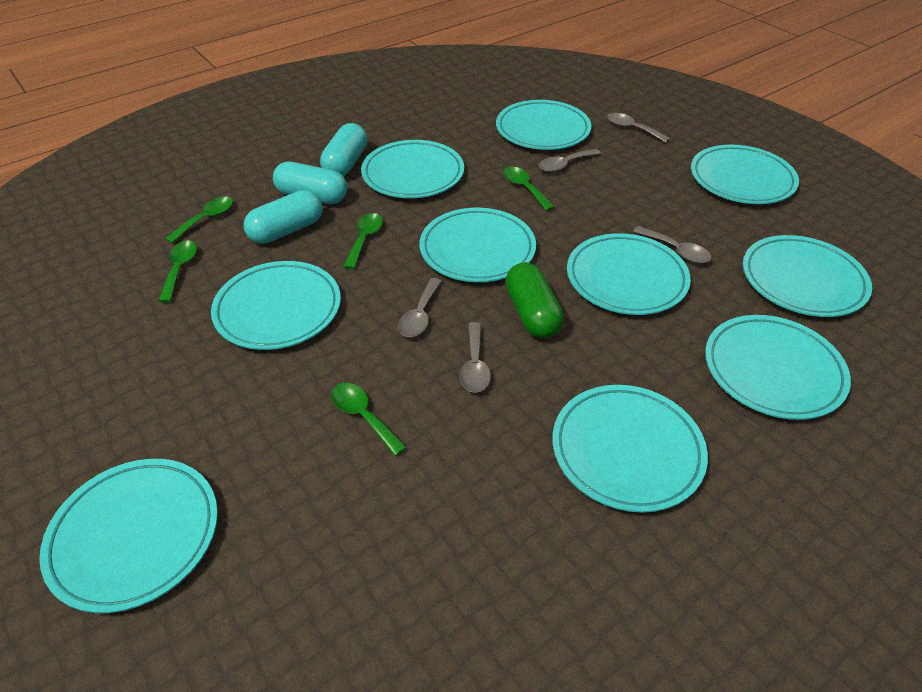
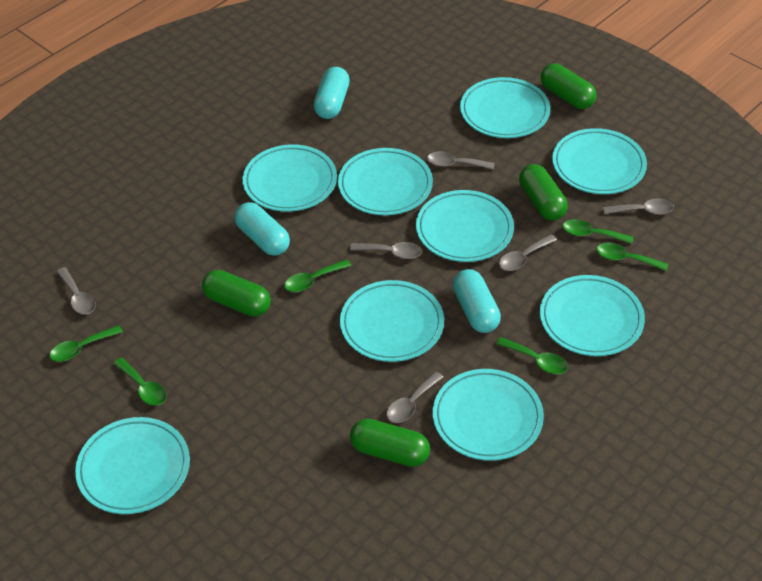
green capsule: 1 -> 4
green spoon: 5 -> 6
grey spoon: 5 -> 6
turquoise plate: 10 -> 9

